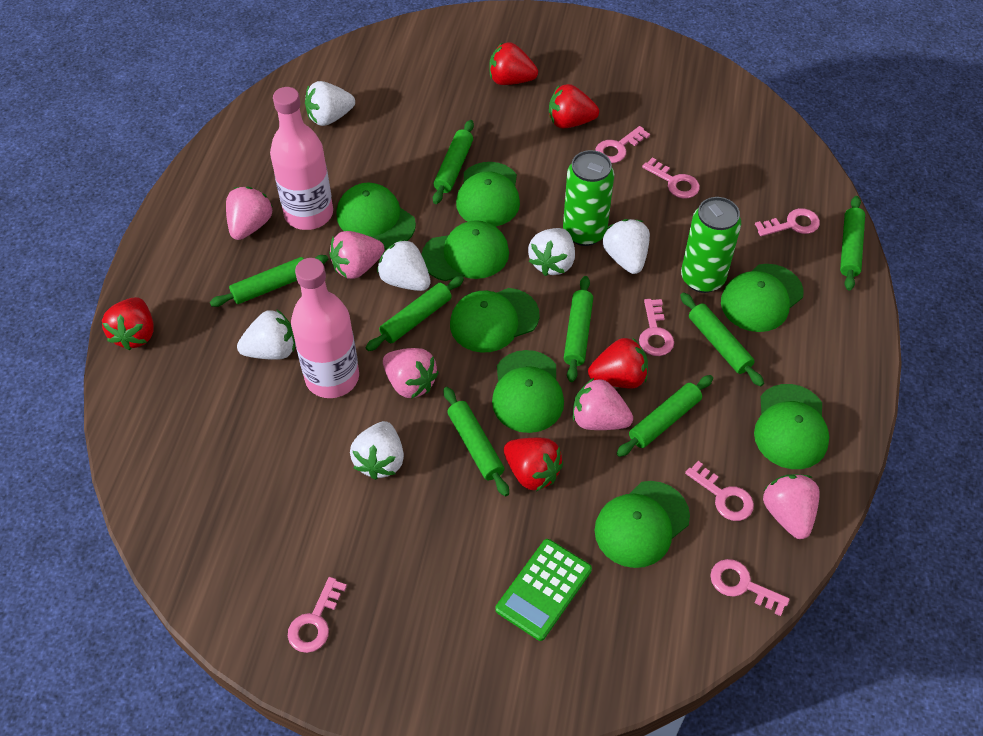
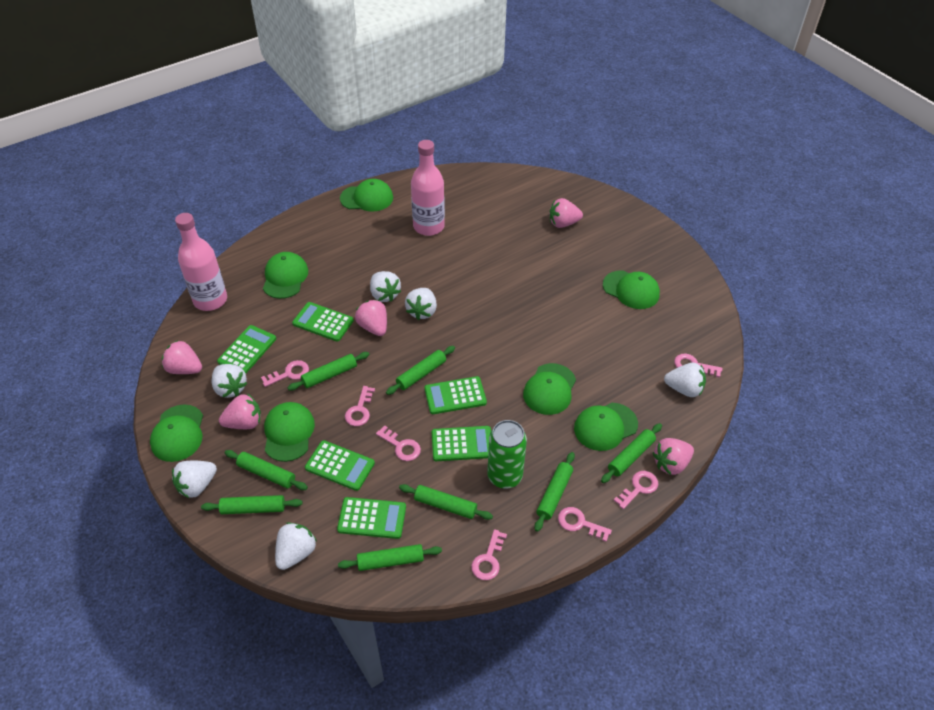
green calculator: 1 -> 6
green can: 2 -> 1
green cap: 8 -> 7
red strawberry: 5 -> 0

